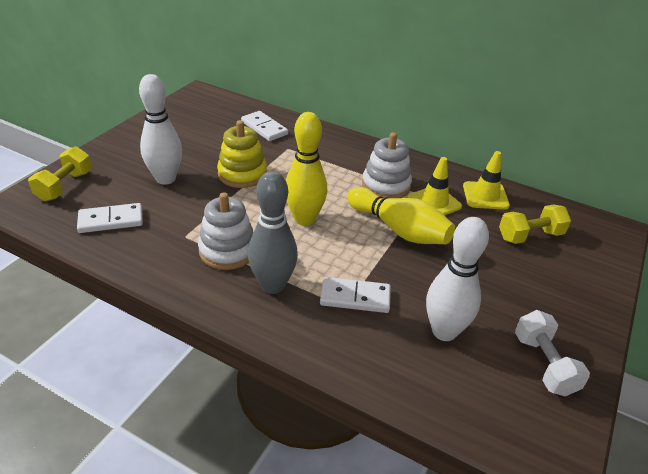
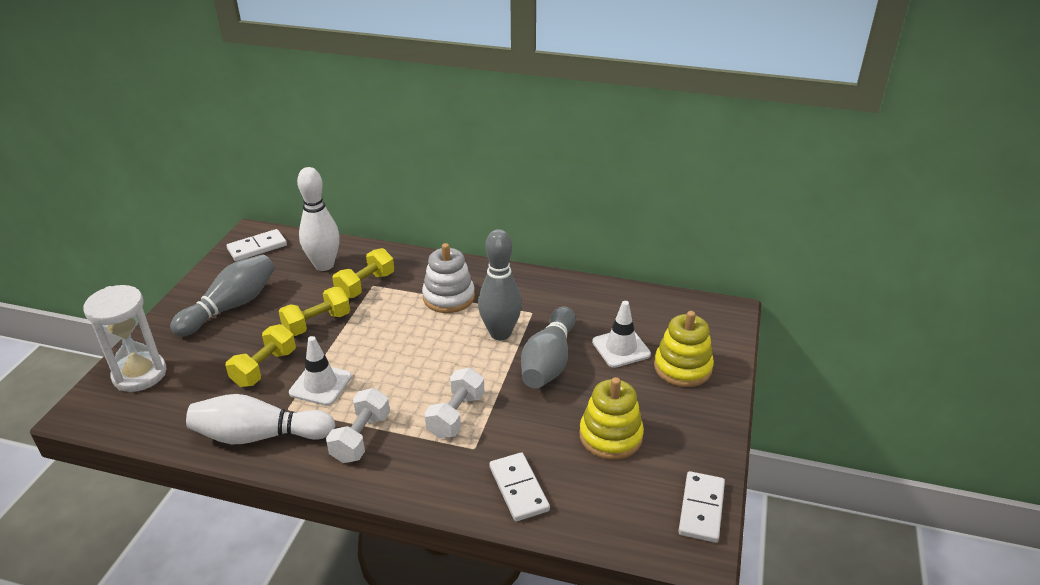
grey bowling pin: 1 -> 3
white dumbbell: 1 -> 2
white hourglass: 0 -> 1
white stacking toy: 2 -> 1
white traffic cone: 0 -> 2
yellow bowling pin: 2 -> 0
yellow dumbbell: 2 -> 3
yellow stacking toy: 1 -> 2
yellow traffic cone: 2 -> 0

